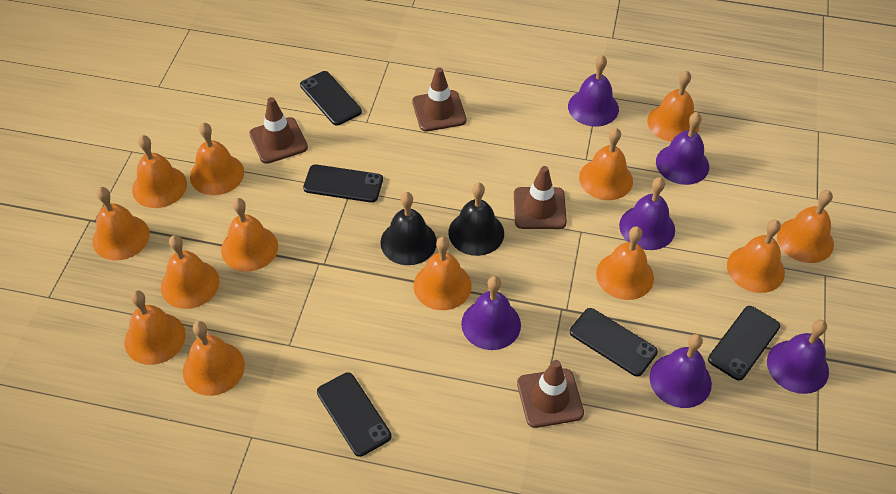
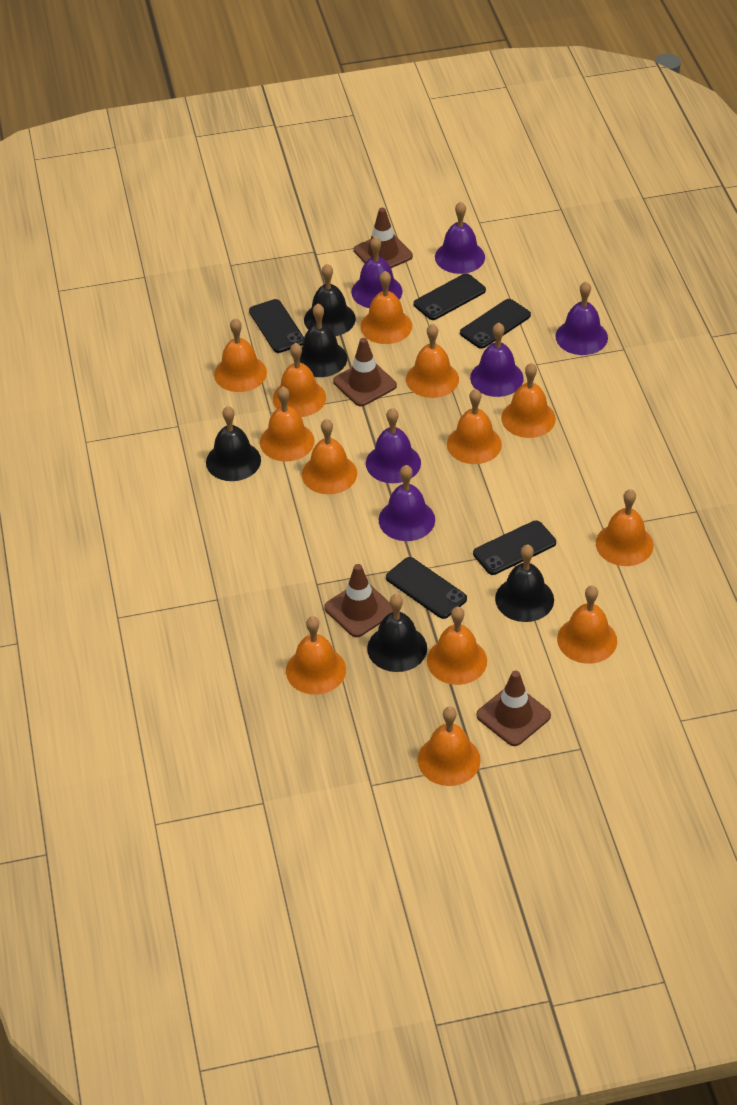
black bell: 2 -> 5

